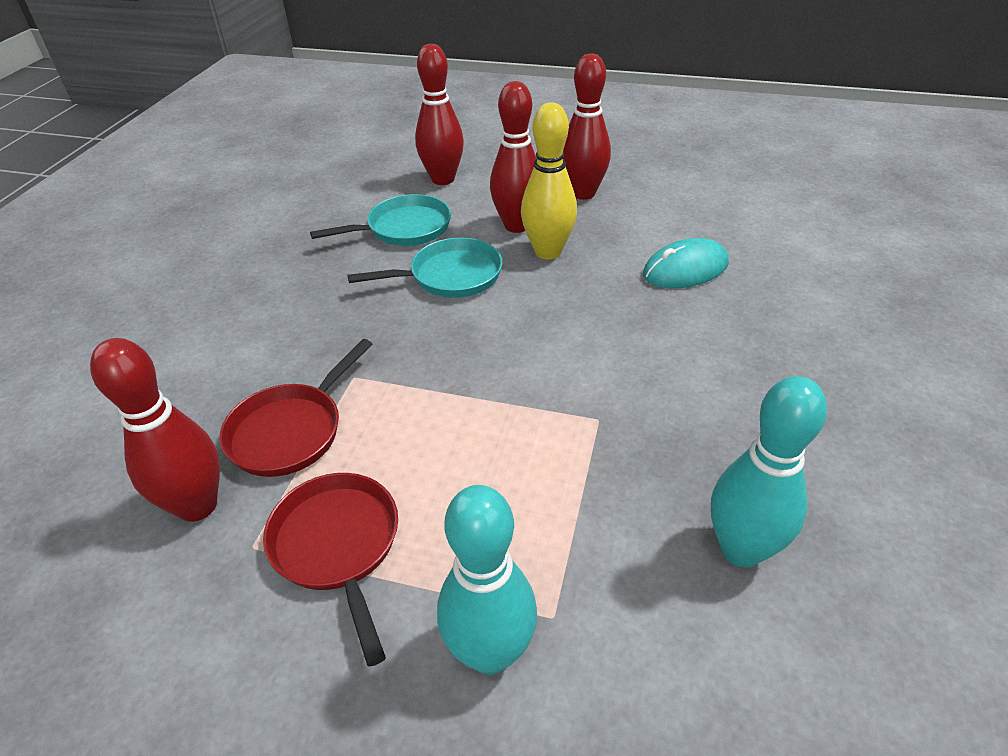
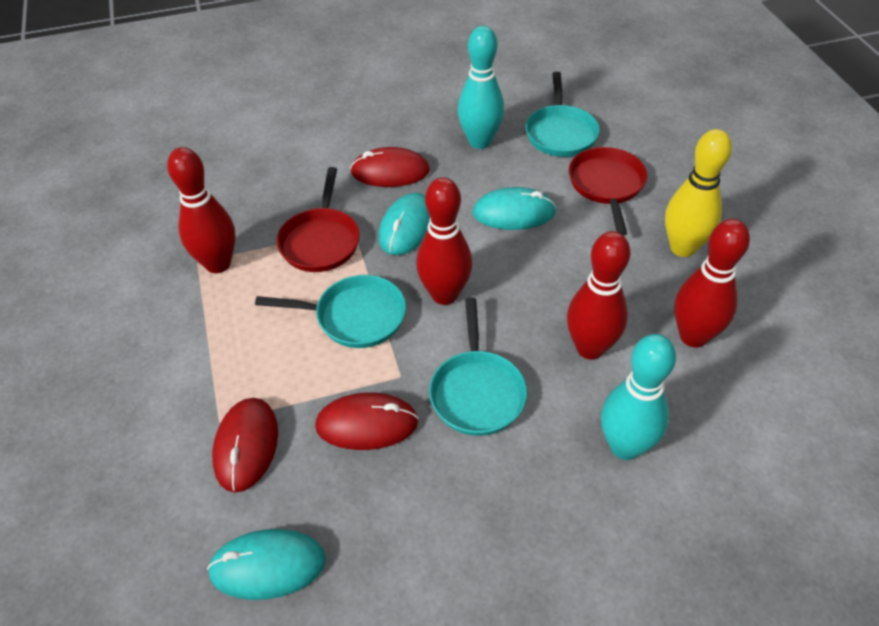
red mouse: 0 -> 3
turquoise mouse: 1 -> 3
turquoise pan: 2 -> 3

